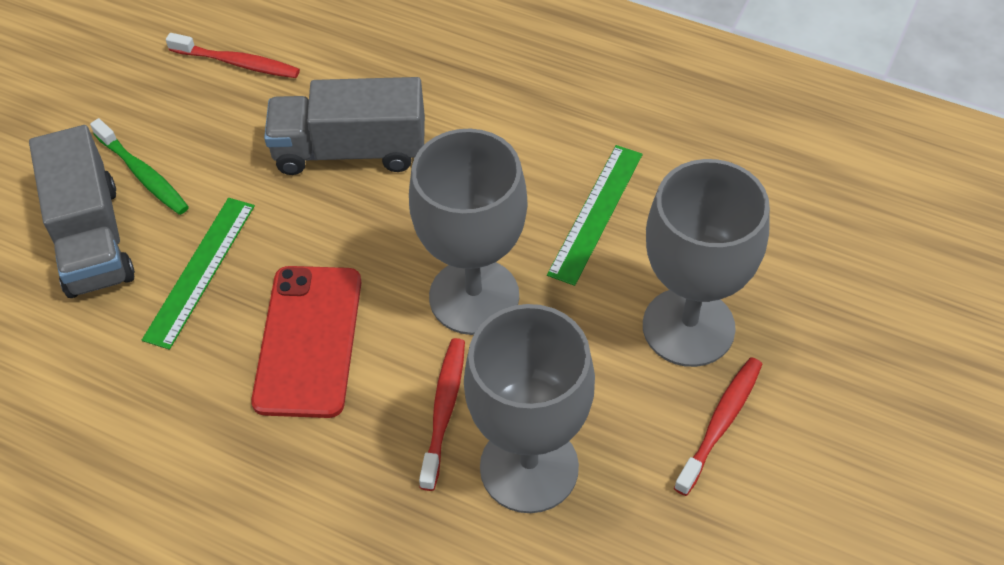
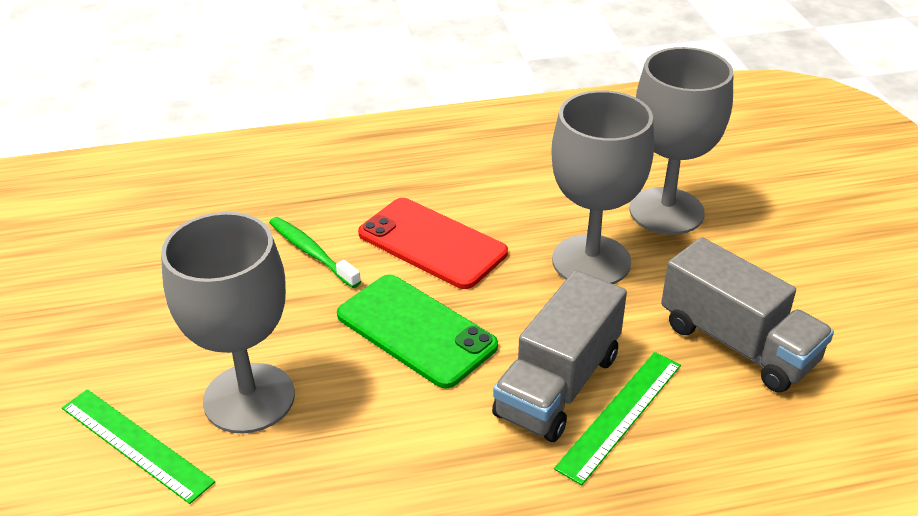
green phone: 0 -> 1
red toothbrush: 3 -> 0

